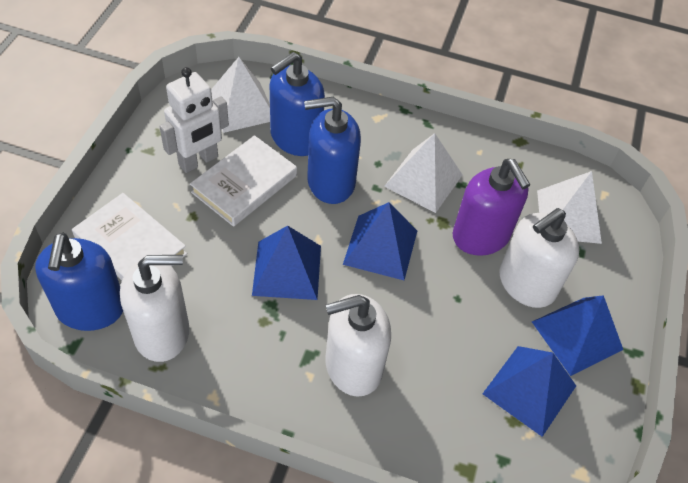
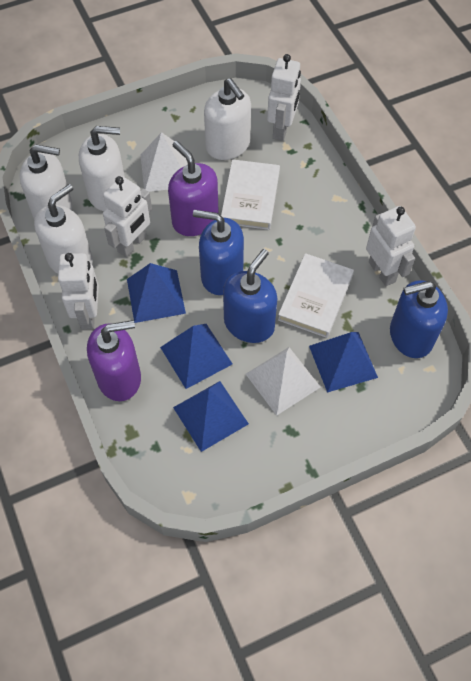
purple soap dispenser: 1 -> 2
white pyramid: 3 -> 2
white robot: 1 -> 4
white soap dispenser: 3 -> 4

